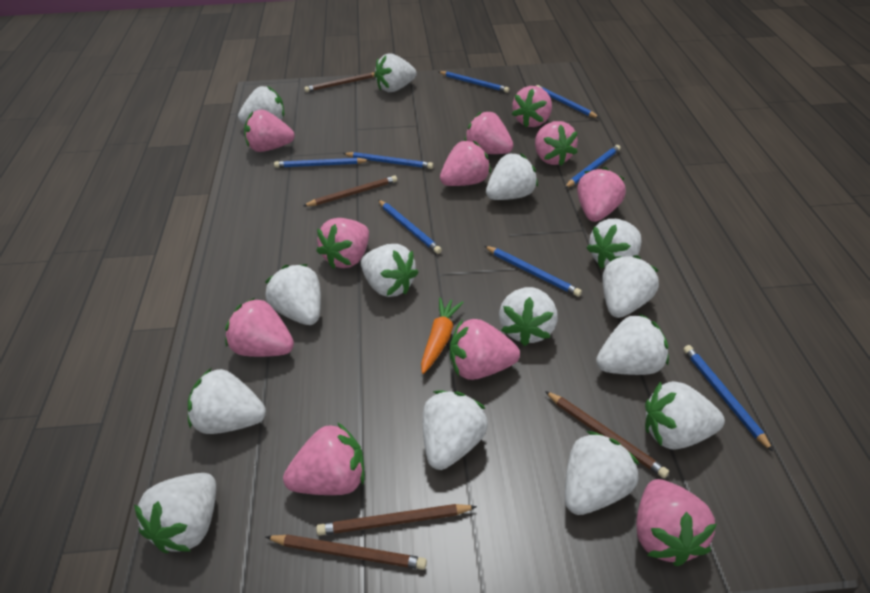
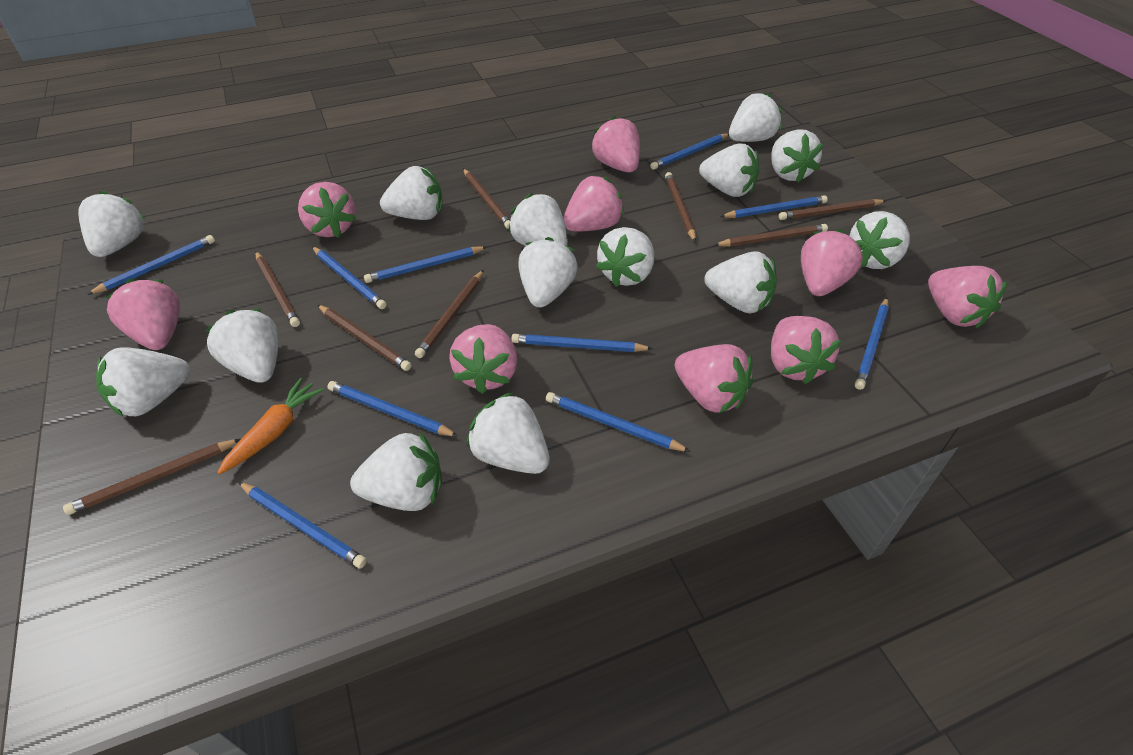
blue pencil: 8 -> 10
brown pencil: 5 -> 8
pink strawberry: 11 -> 9

